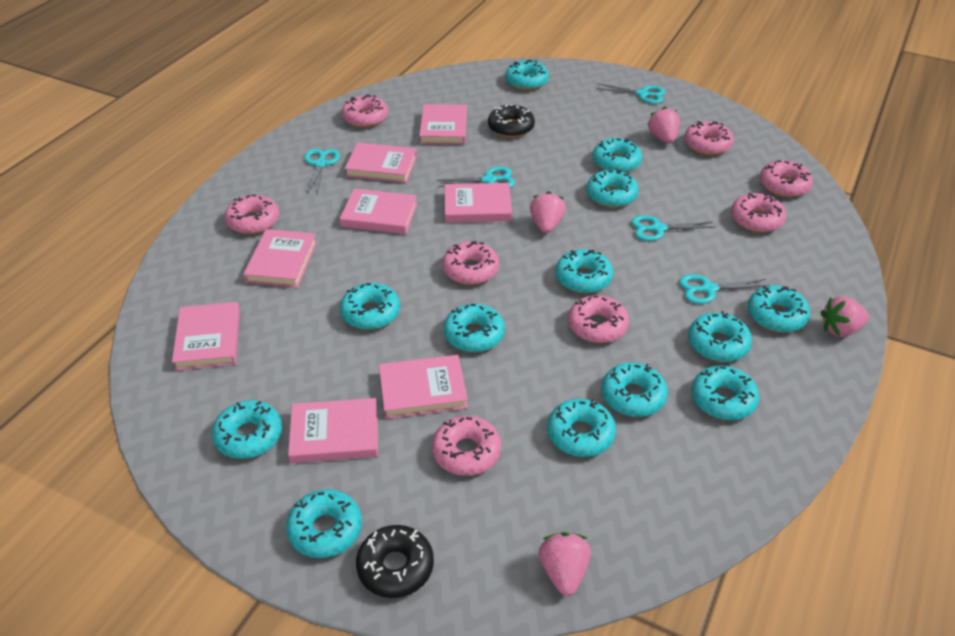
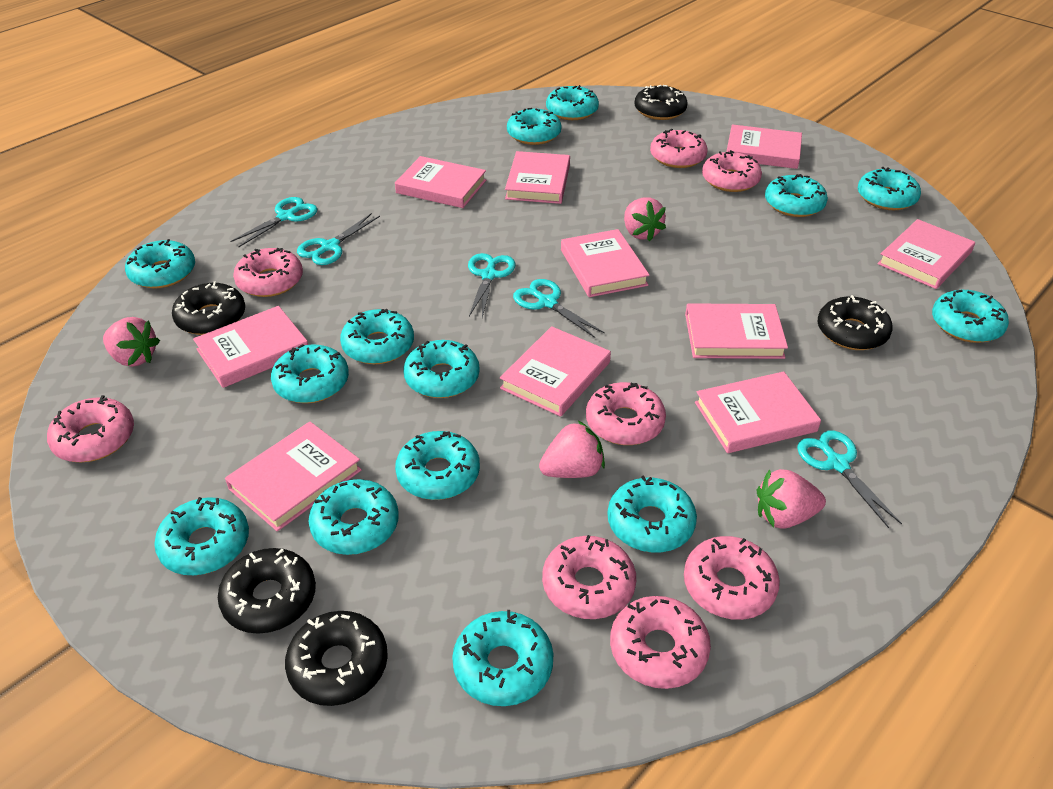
black donut: 2 -> 5
pink book: 8 -> 10
turquoise donut: 13 -> 14

